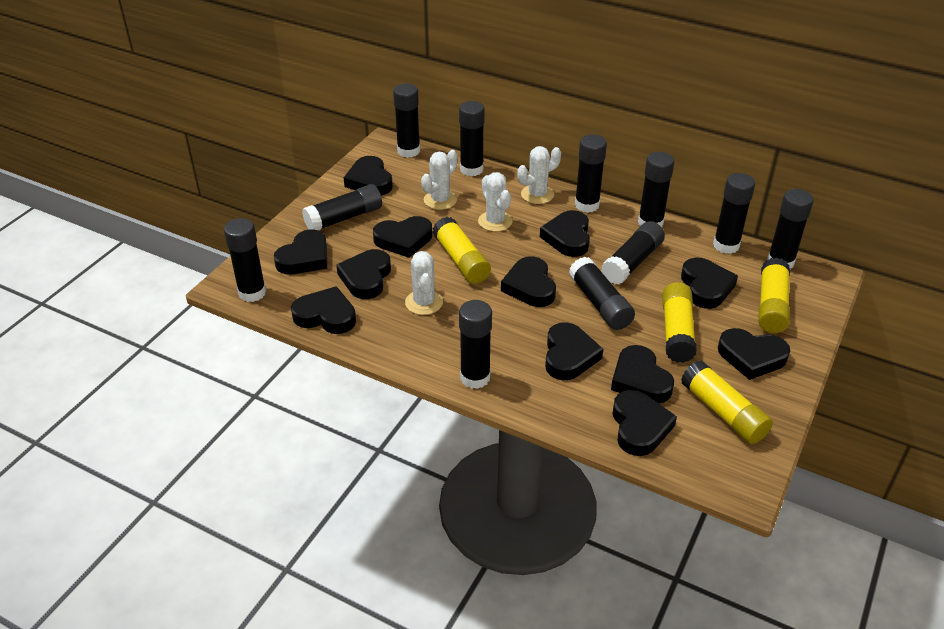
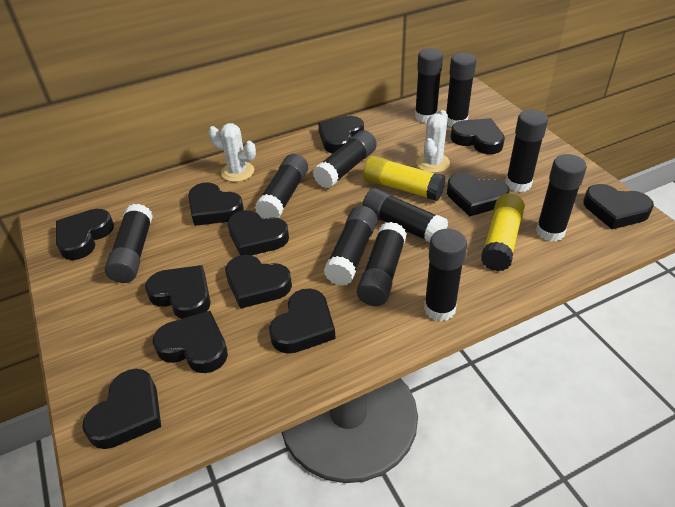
white cactus: 4 -> 2
yellow glue stick: 4 -> 2

